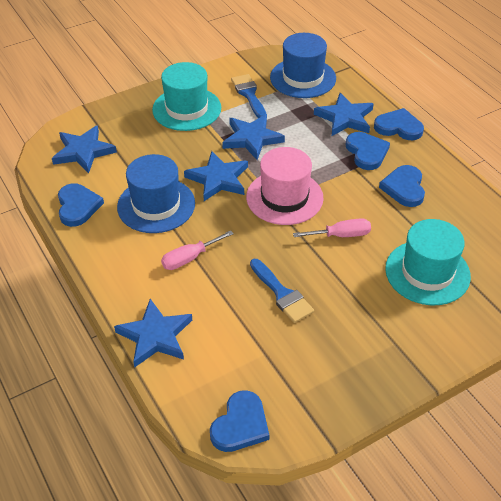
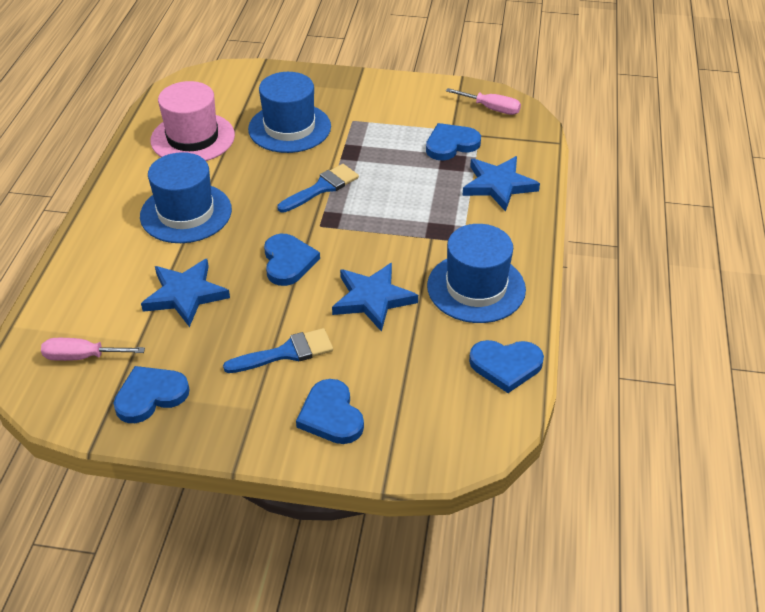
blue hat: 2 -> 3
blue star: 5 -> 3
turquoise hat: 2 -> 0

